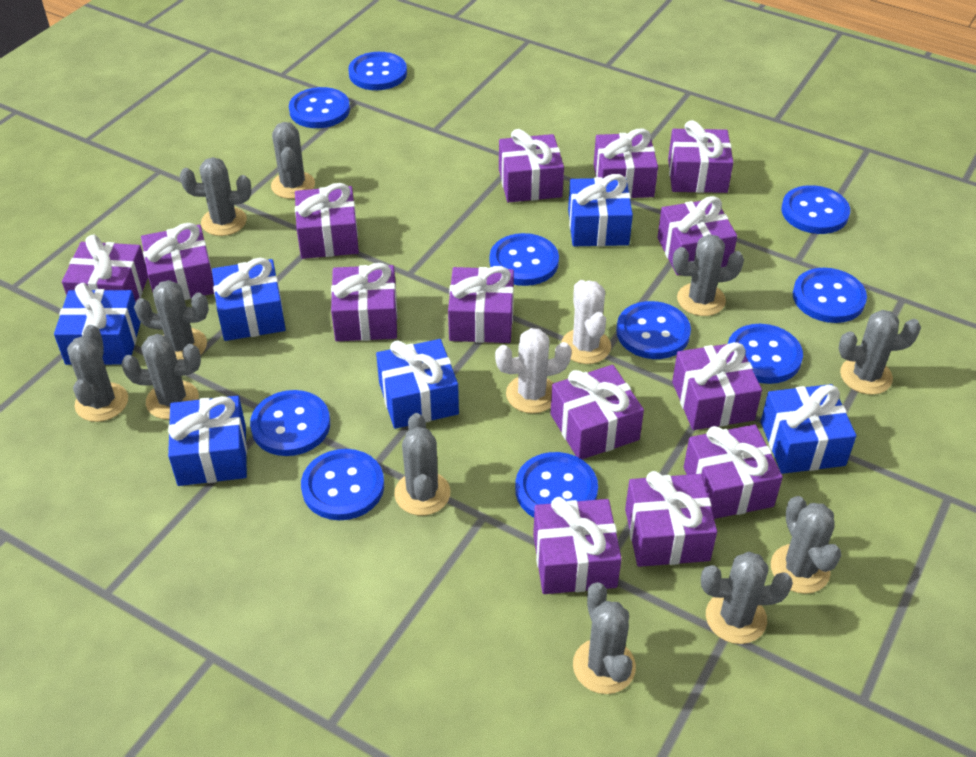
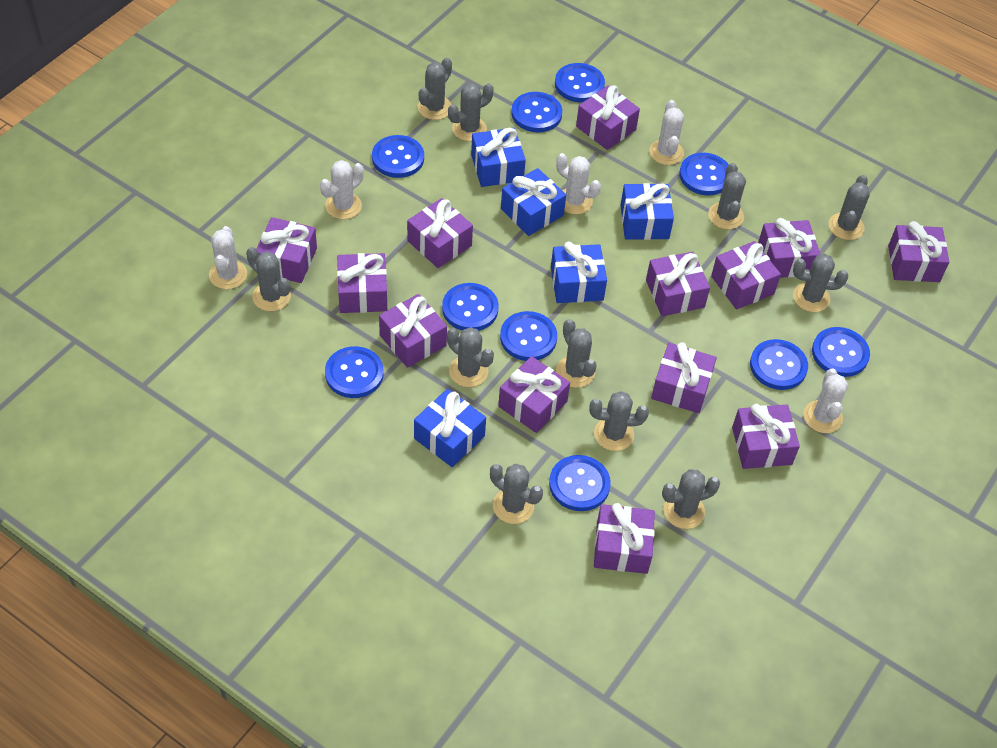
blue gift: 6 -> 5
purple gift: 14 -> 13
white cactus: 2 -> 5

